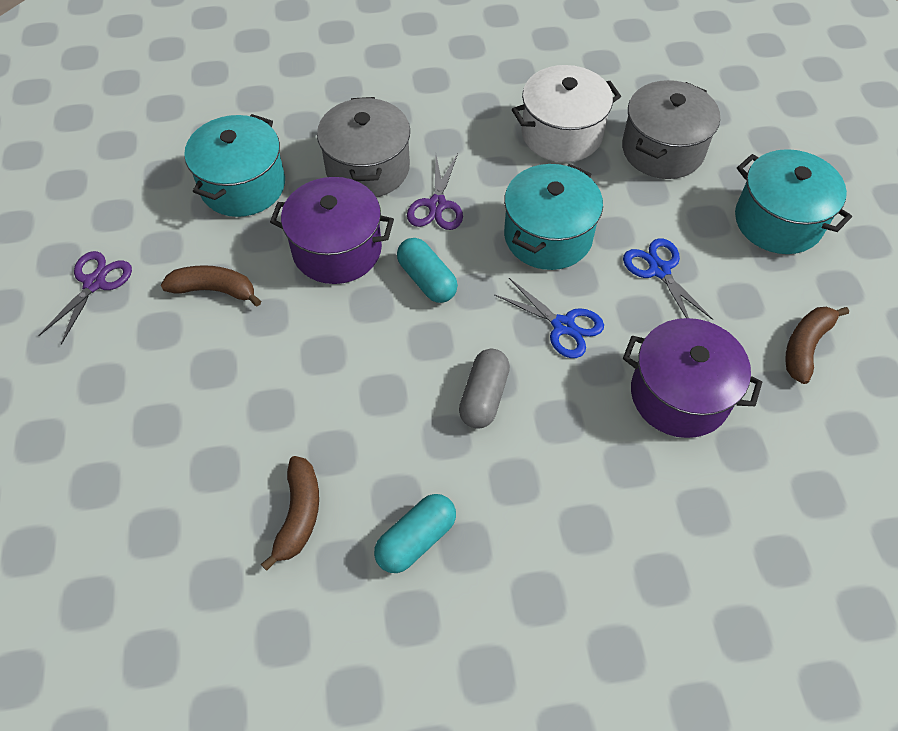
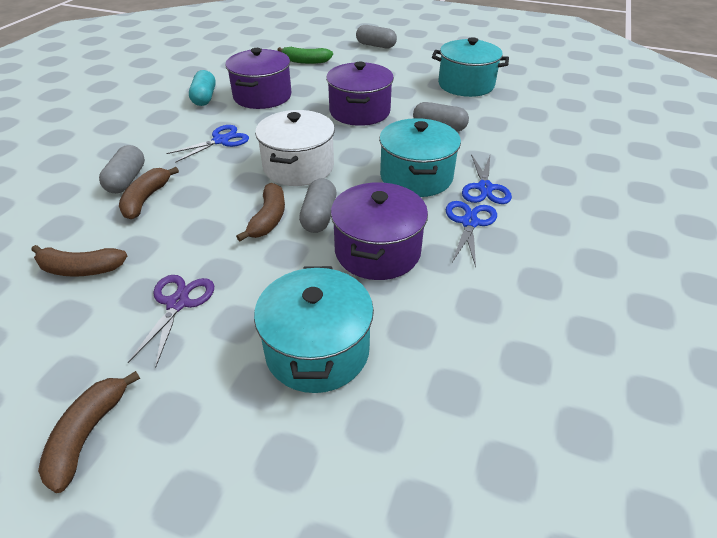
blue scissors: 2 -> 3
brown banana: 3 -> 4
green banana: 0 -> 1
grey capsule: 1 -> 4
grey pot: 2 -> 0
purple pot: 2 -> 3
purple scissors: 2 -> 1
turquoise capsule: 2 -> 1

